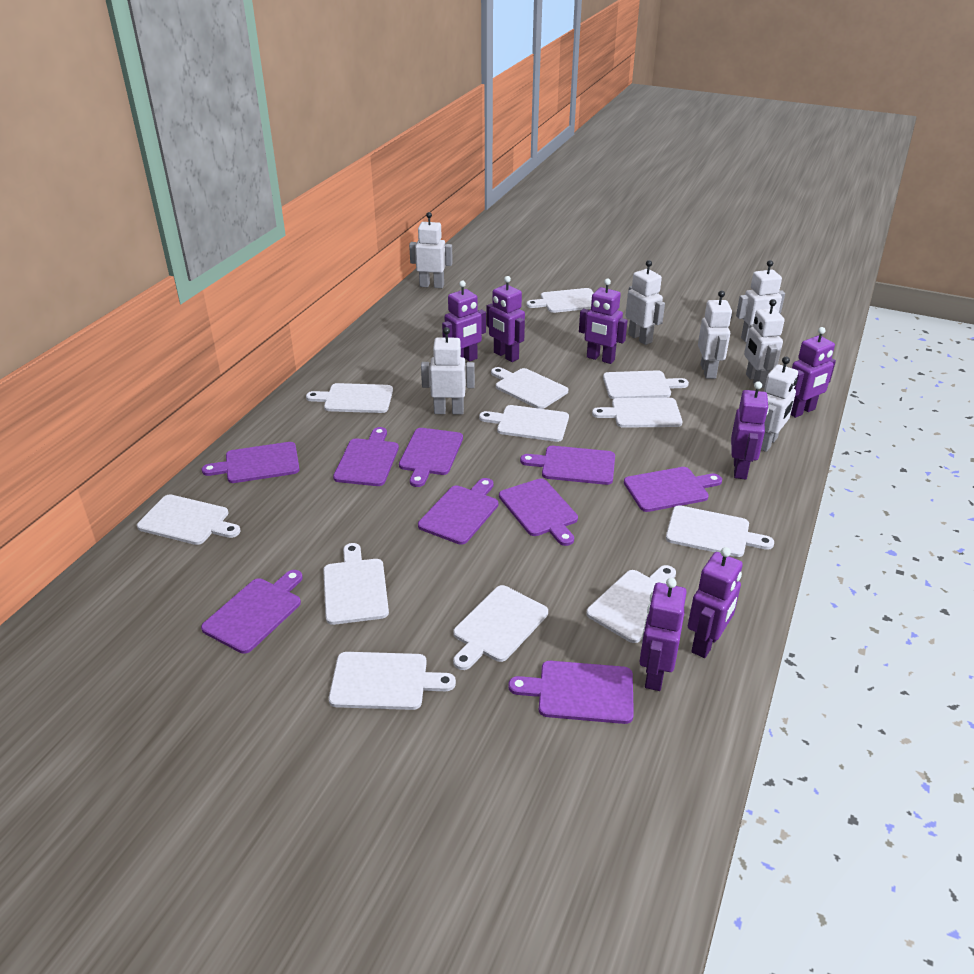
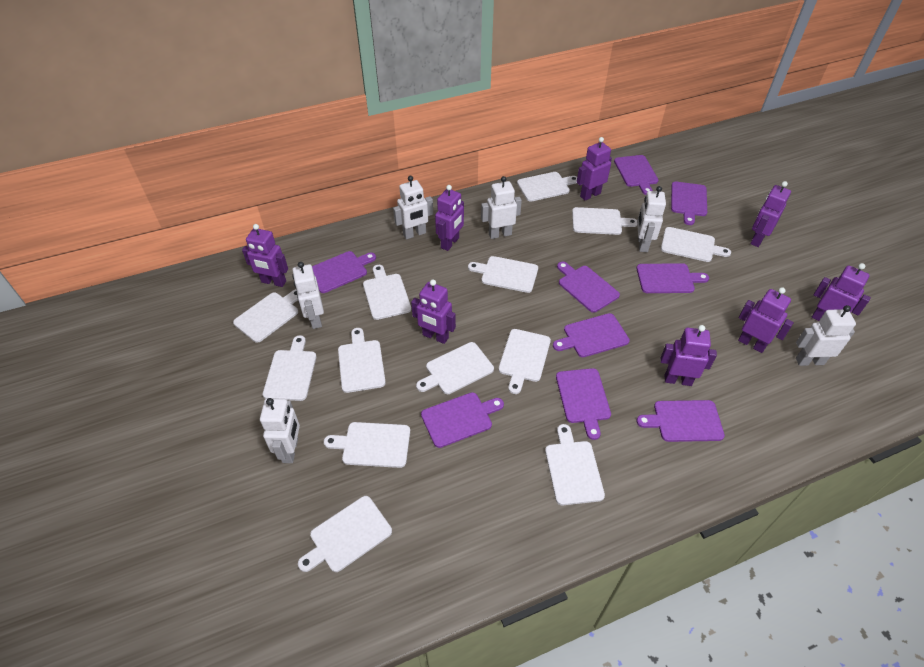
purple robot: 7 -> 8
white cutting board: 12 -> 13
white robot: 7 -> 6

